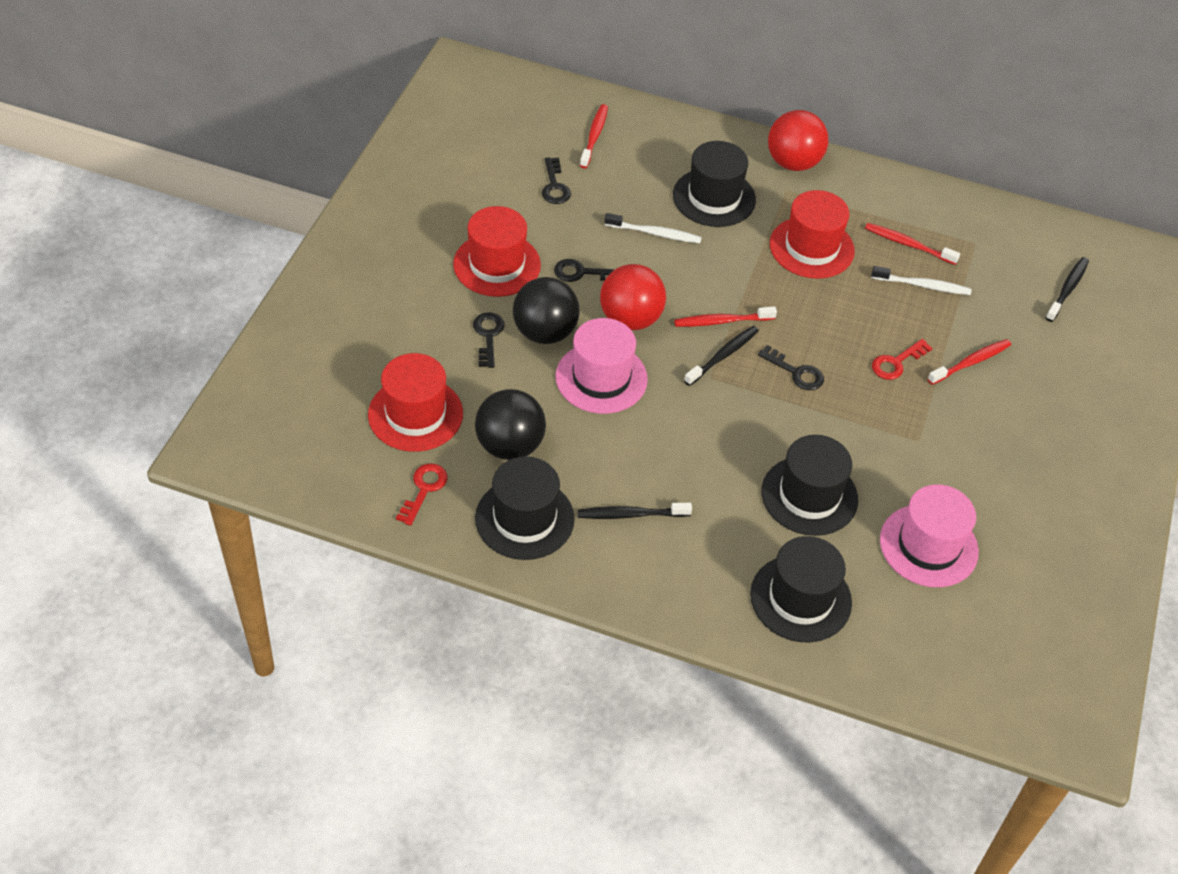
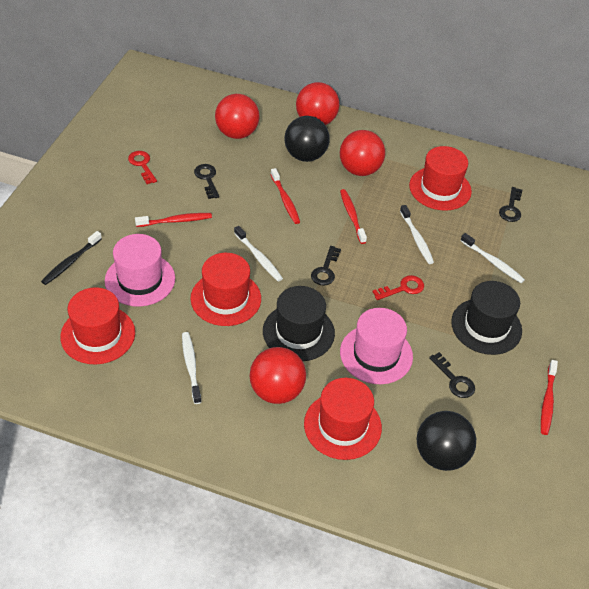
black hat: 4 -> 2
black toothbrush: 3 -> 1
red ball: 2 -> 4
red hat: 3 -> 4
white toothbrush: 2 -> 4

